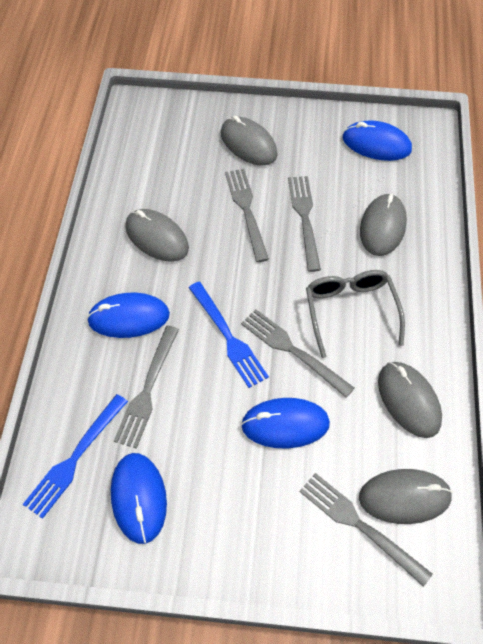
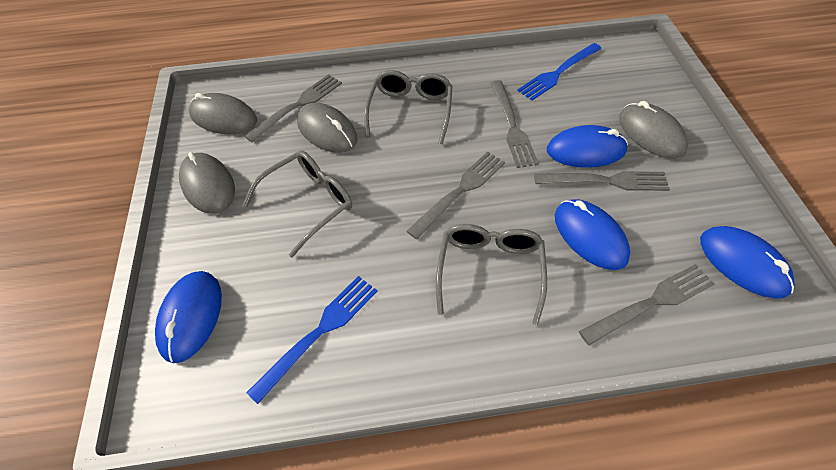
grey glasses: 1 -> 3
grey mouse: 5 -> 4

